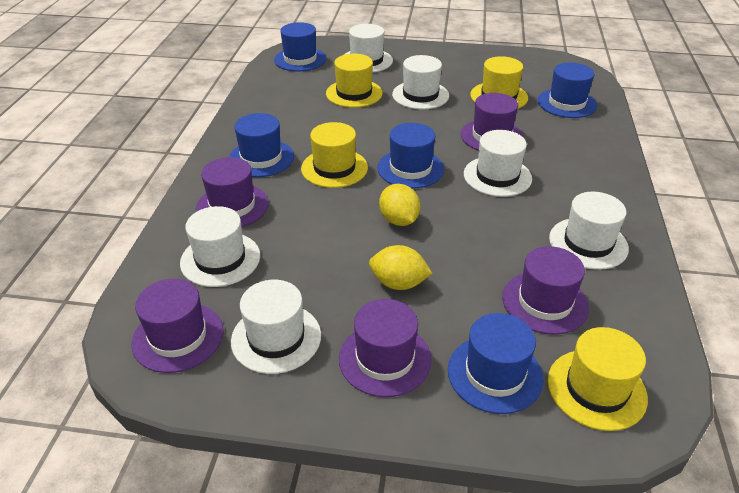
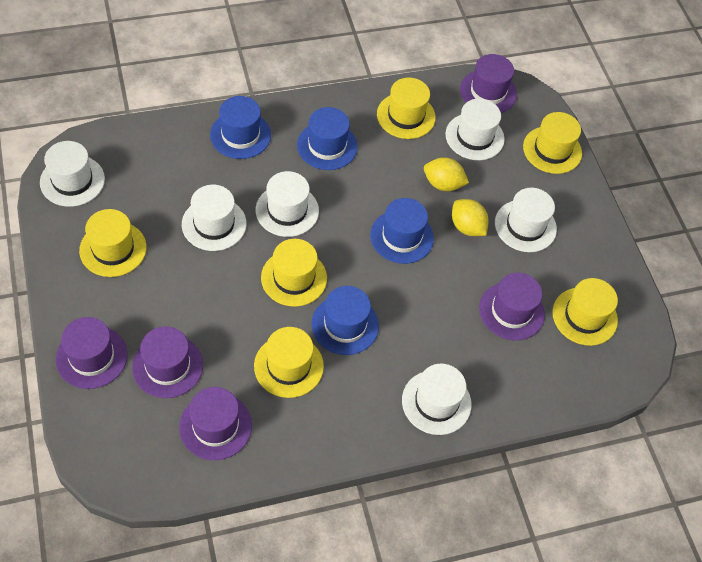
blue hat: 5 -> 4
yellow hat: 4 -> 6

